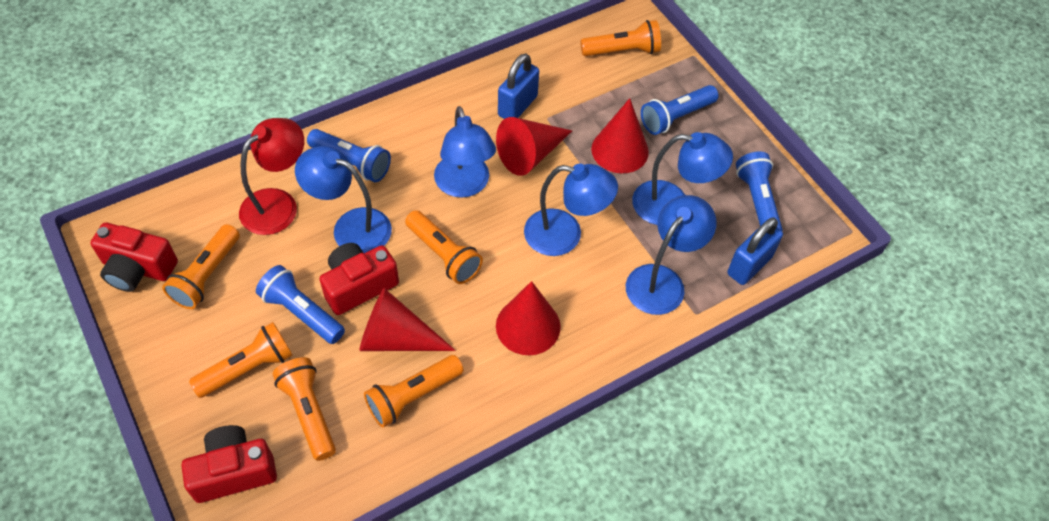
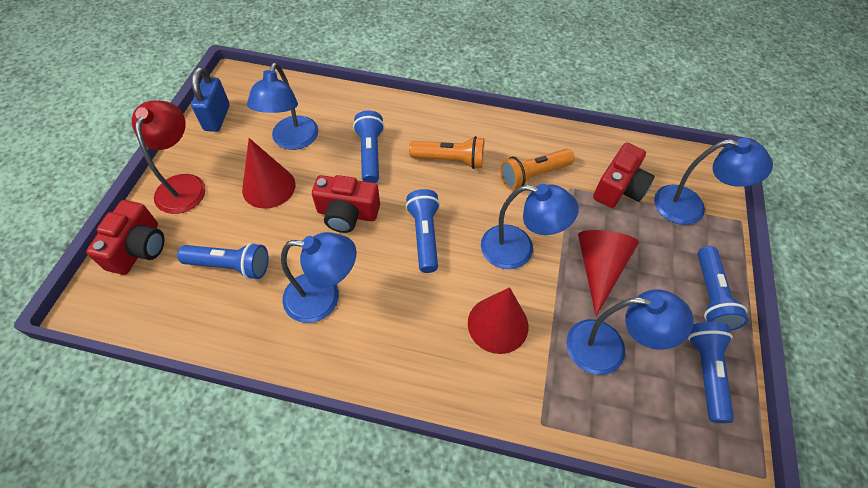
blue flashlight: 4 -> 5
blue padlock: 2 -> 1
orange flashlight: 6 -> 2
red cone: 4 -> 3

